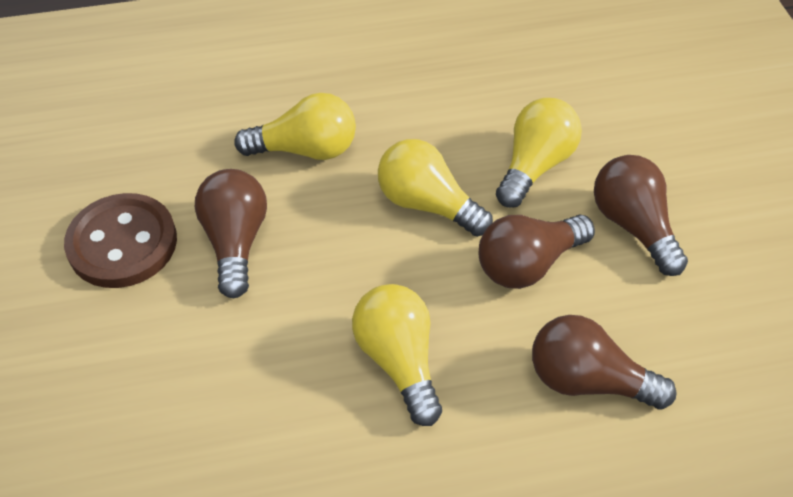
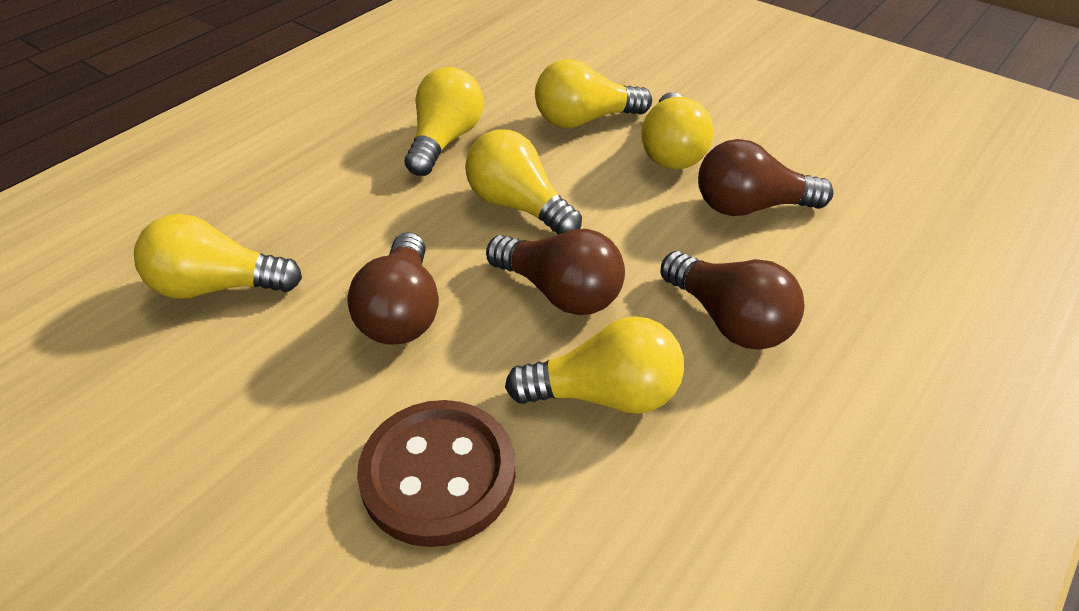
yellow light bulb: 4 -> 6

